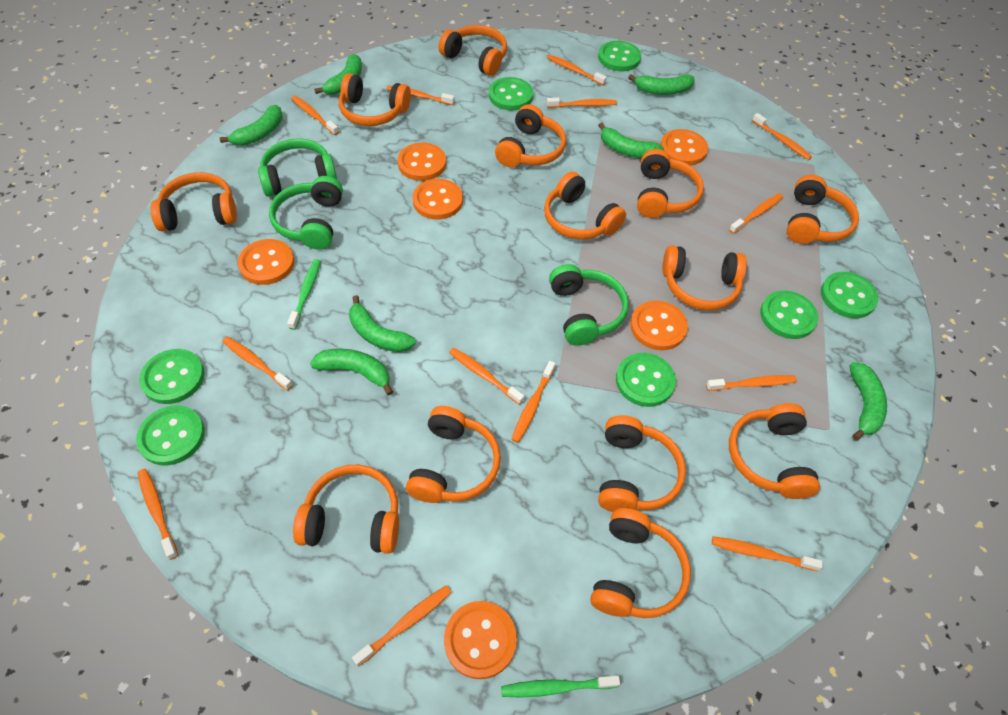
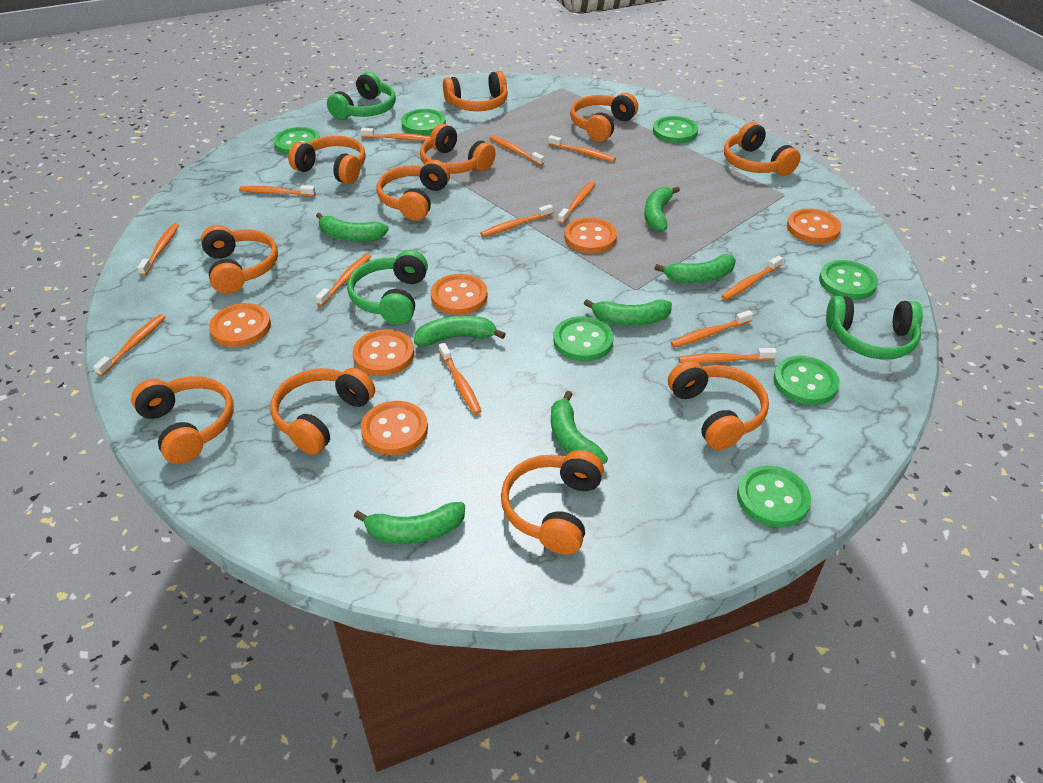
green toothbrush: 2 -> 0
orange headphones: 13 -> 11

